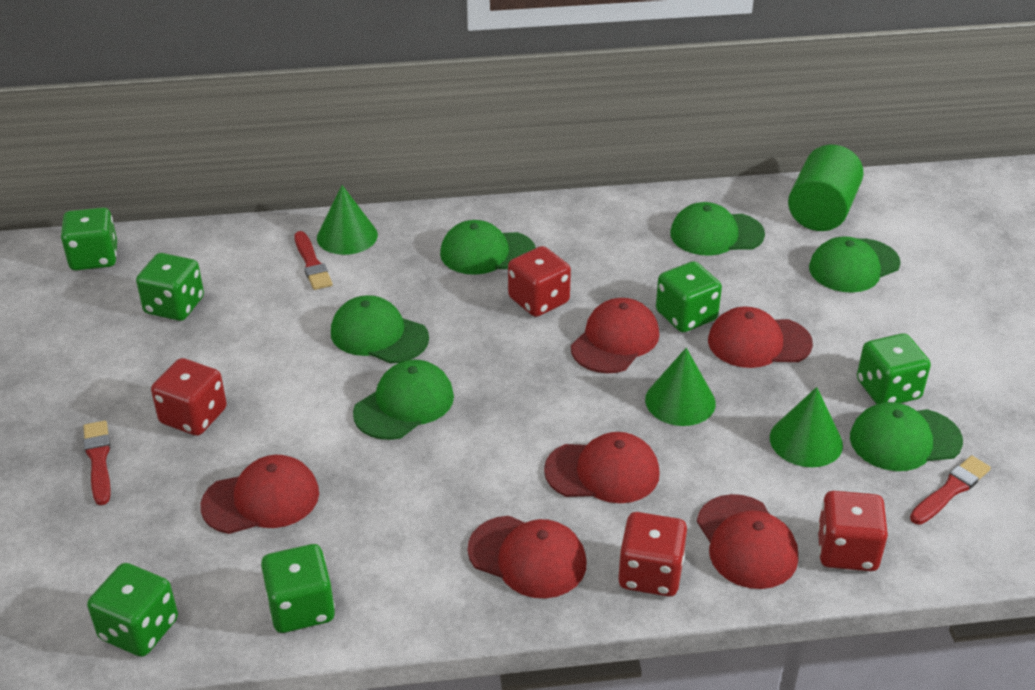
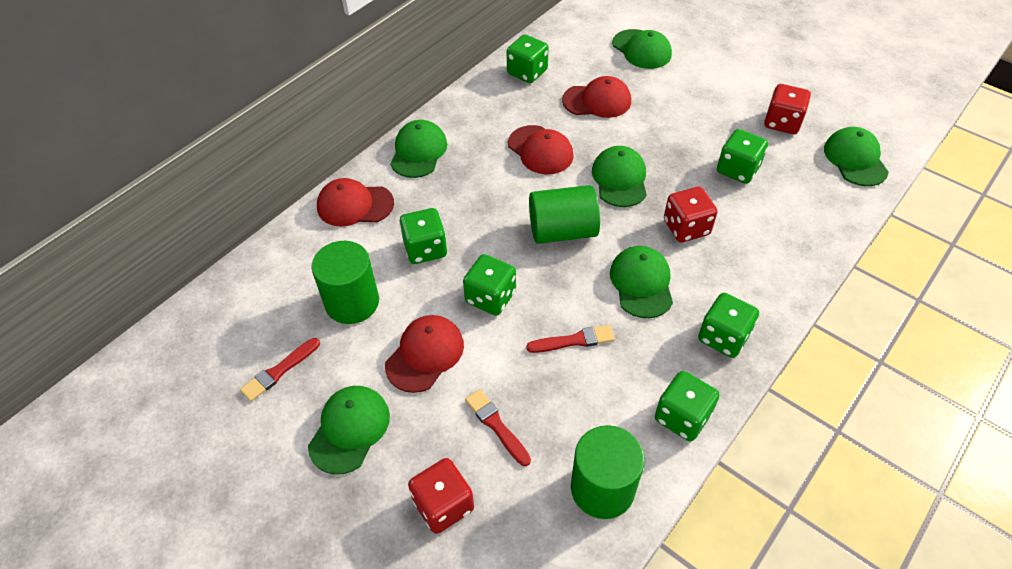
green cone: 3 -> 0
green cylinder: 1 -> 3
red cap: 6 -> 4
red dice: 4 -> 3

